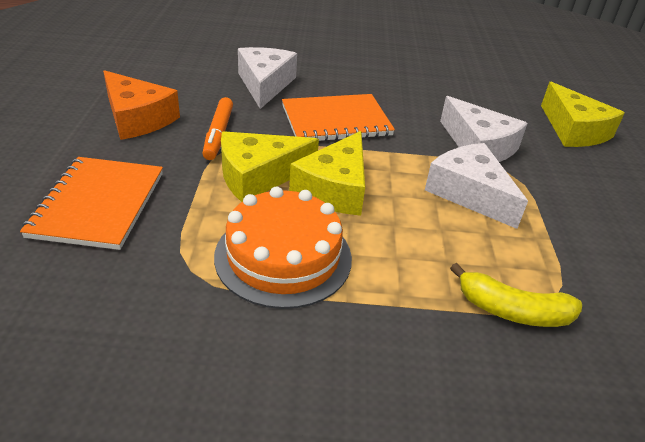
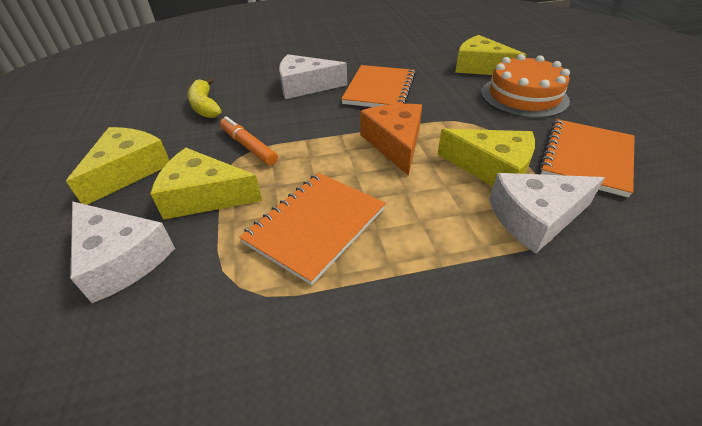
orange notebook: 2 -> 3
yellow cheese: 3 -> 4

